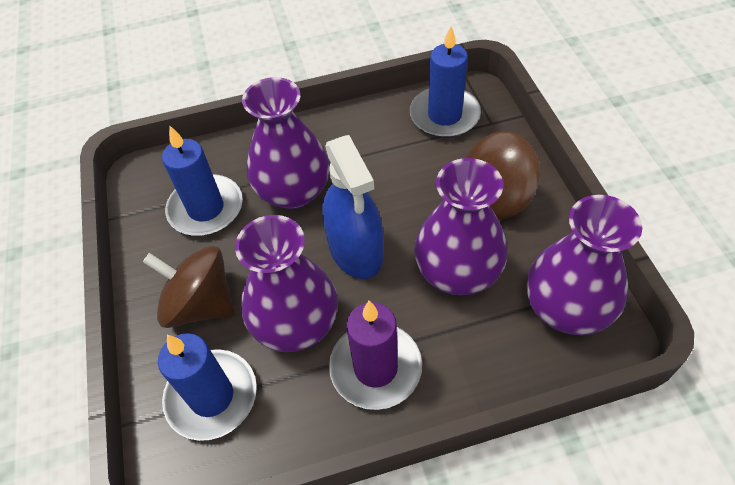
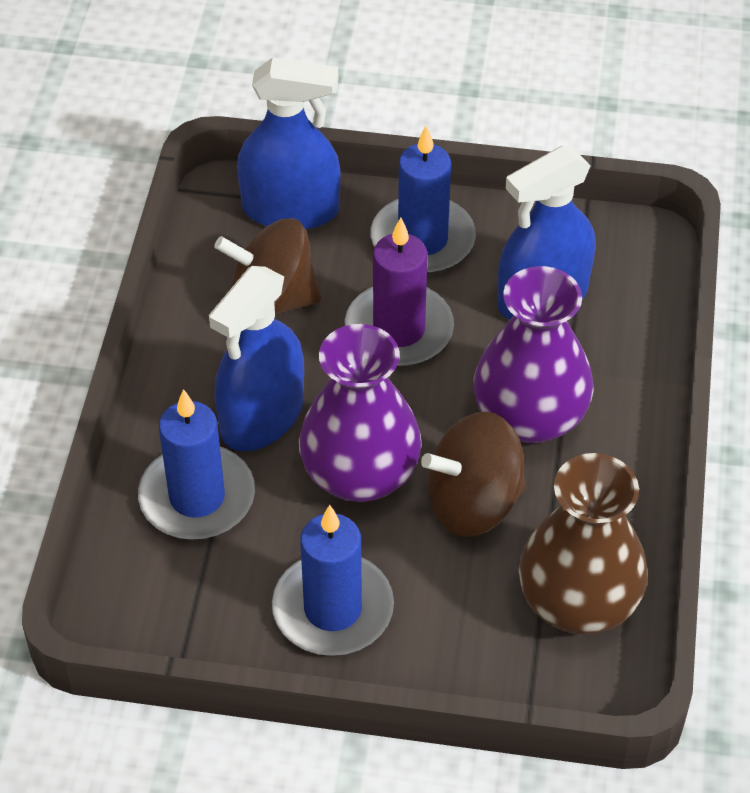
blue spray bottle: 1 -> 3
brown vase: 0 -> 1
purple vase: 4 -> 2

